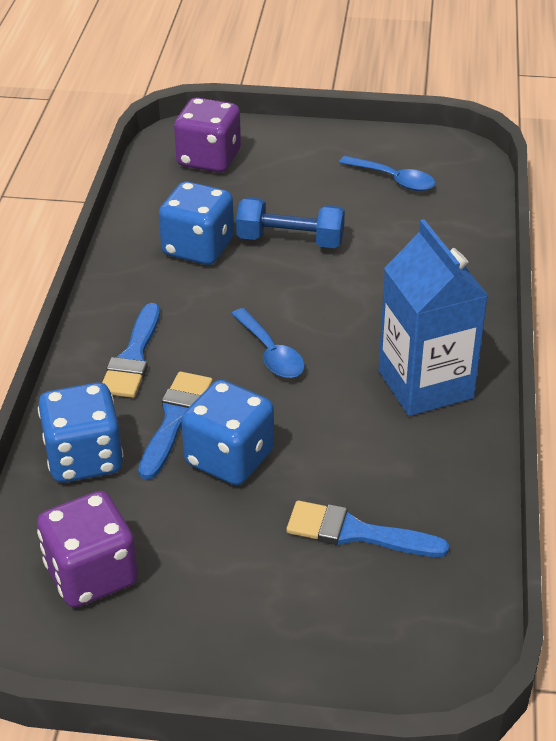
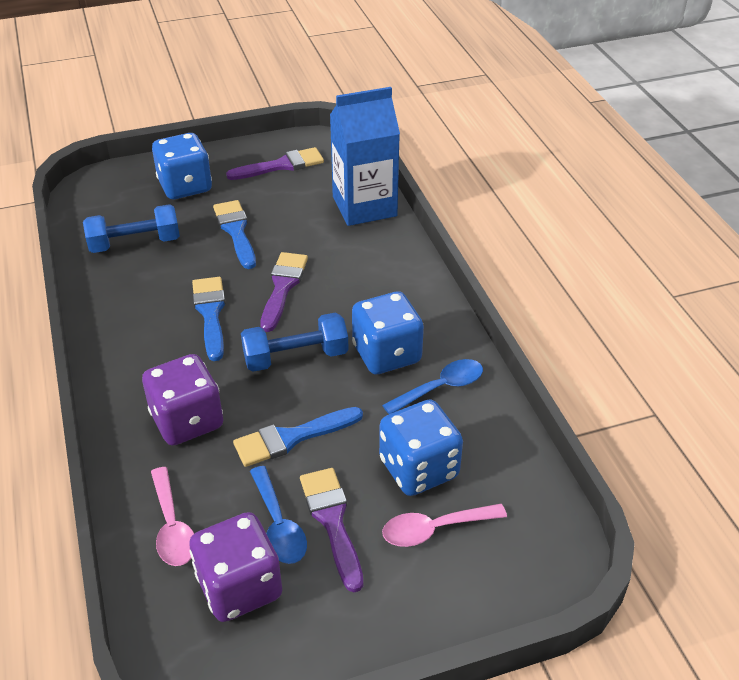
blue dumbbell: 1 -> 2
pink spoon: 0 -> 2
purple brush: 0 -> 3

